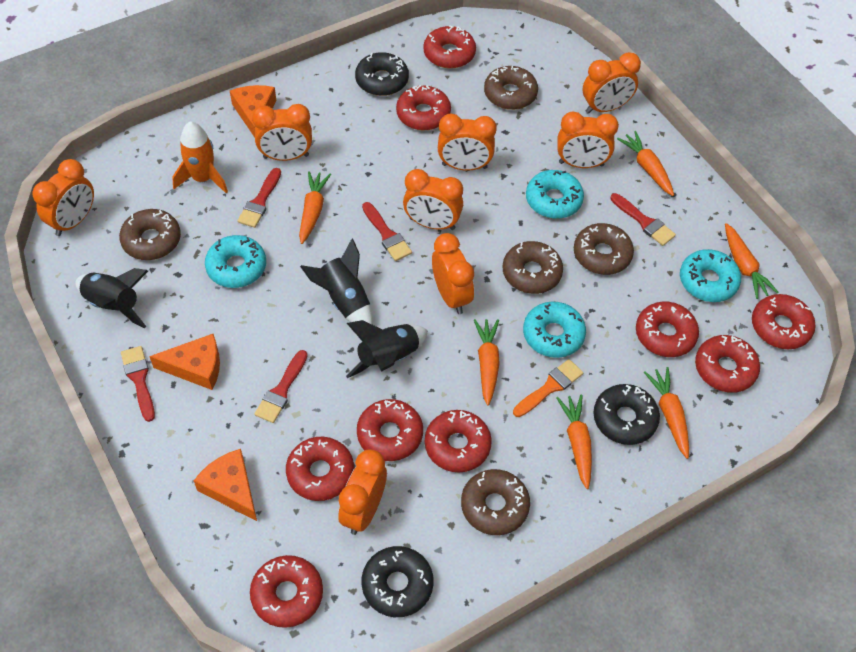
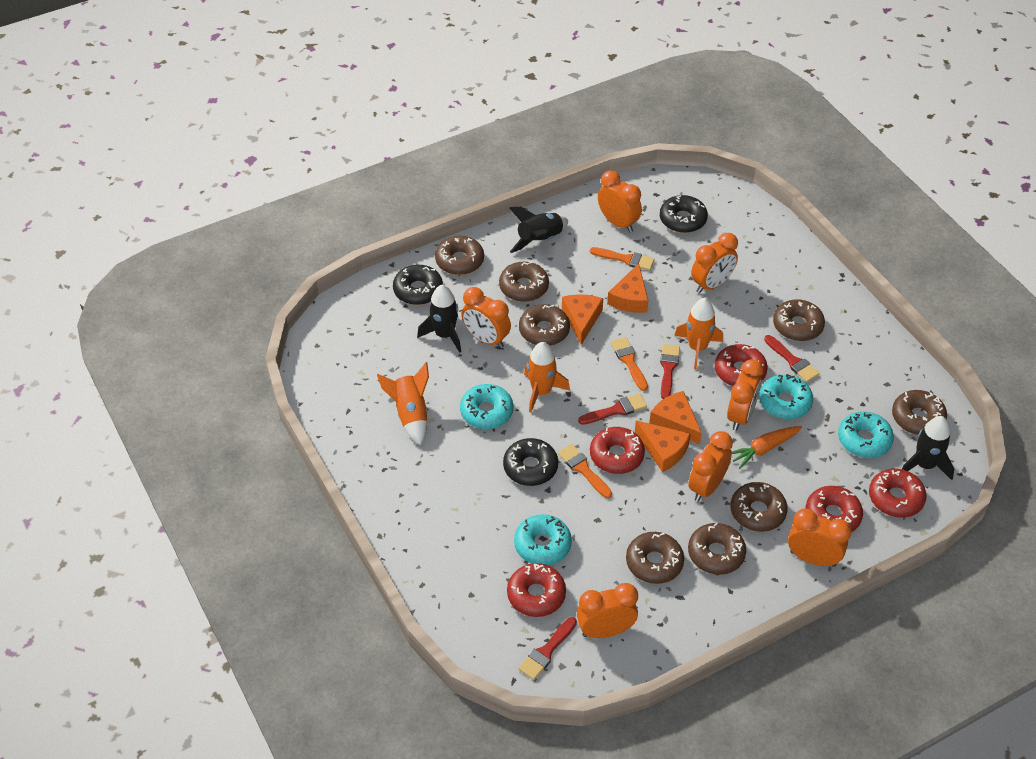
brown donut: 5 -> 8
orange brush: 1 -> 3
orange carrot: 6 -> 1
orange cheese: 3 -> 4
orange clock: 8 -> 7
orange rocket: 1 -> 3
red brush: 5 -> 4
red donut: 9 -> 5

